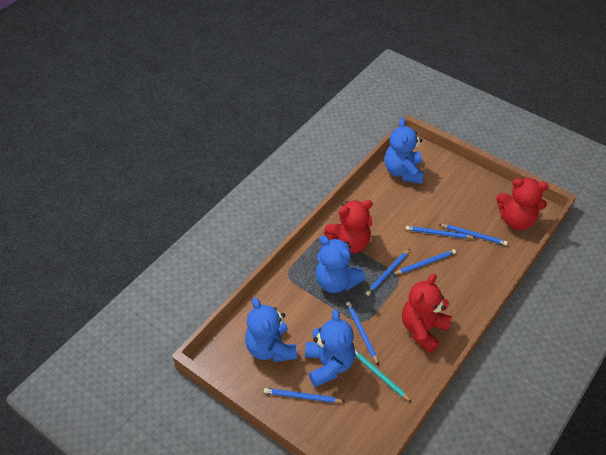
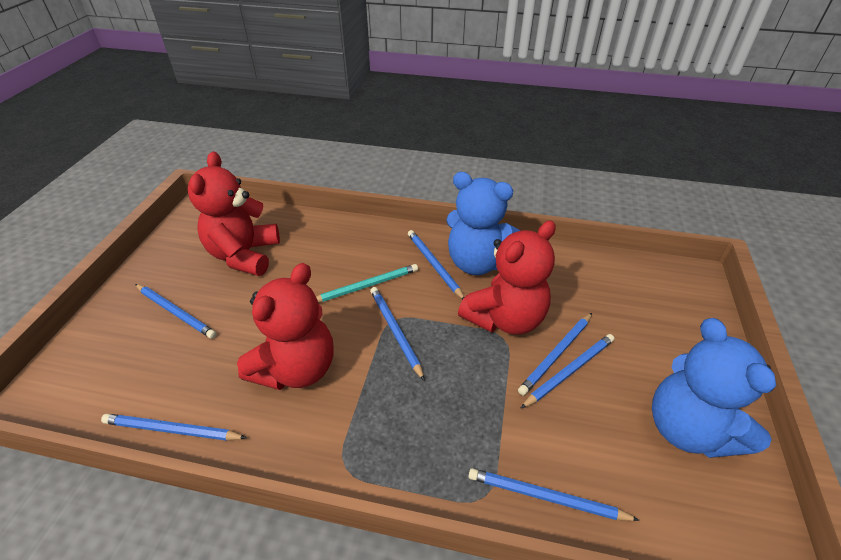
blue pencil: 6 -> 7
blue teddy bear: 4 -> 2

